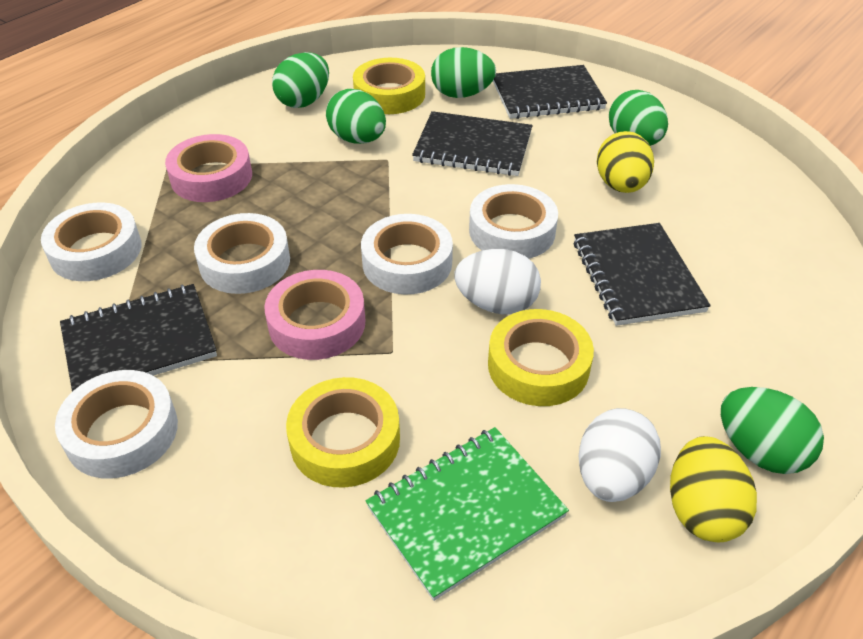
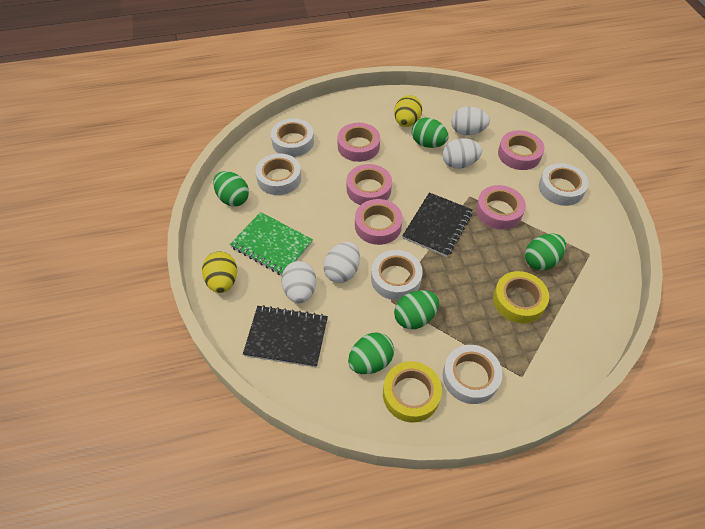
black notebook: 4 -> 2
pink tape: 2 -> 5
white egg: 2 -> 4
yellow tape: 3 -> 2

